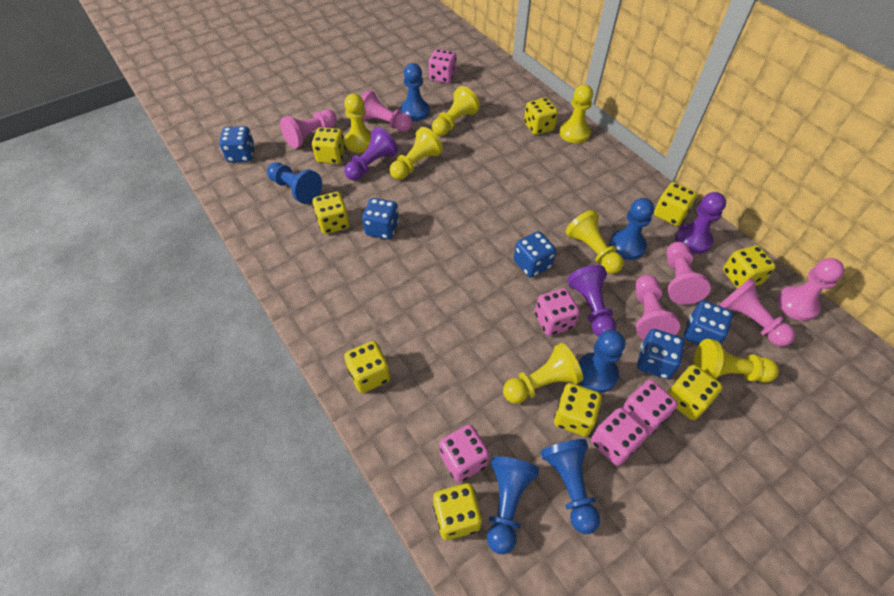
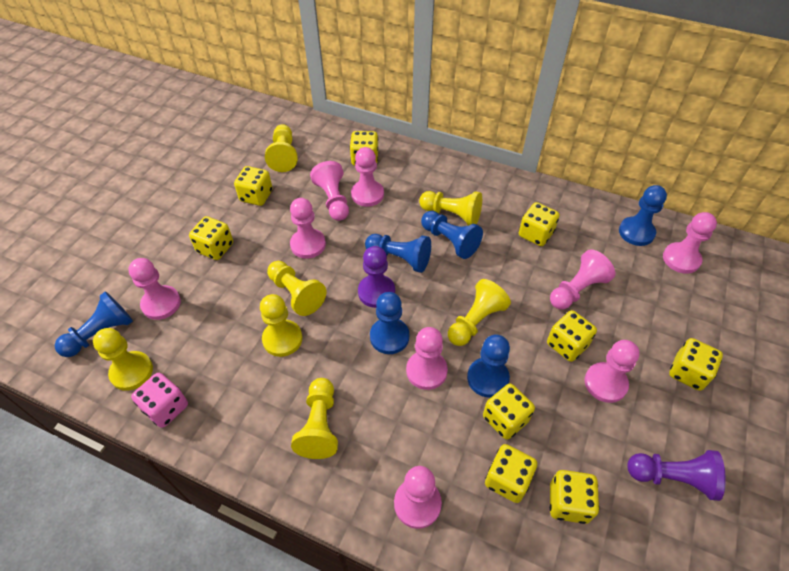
blue dice: 5 -> 0
pink dice: 5 -> 1
pink pawn: 6 -> 9
purple pawn: 3 -> 2

